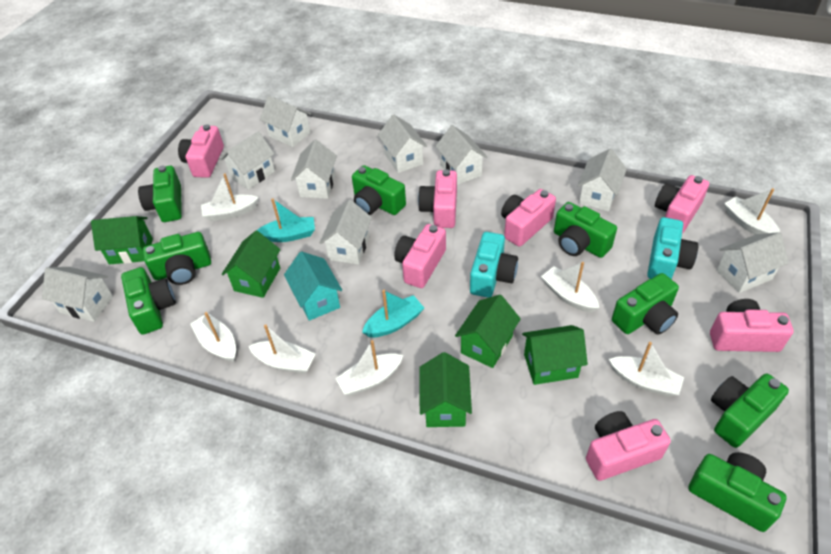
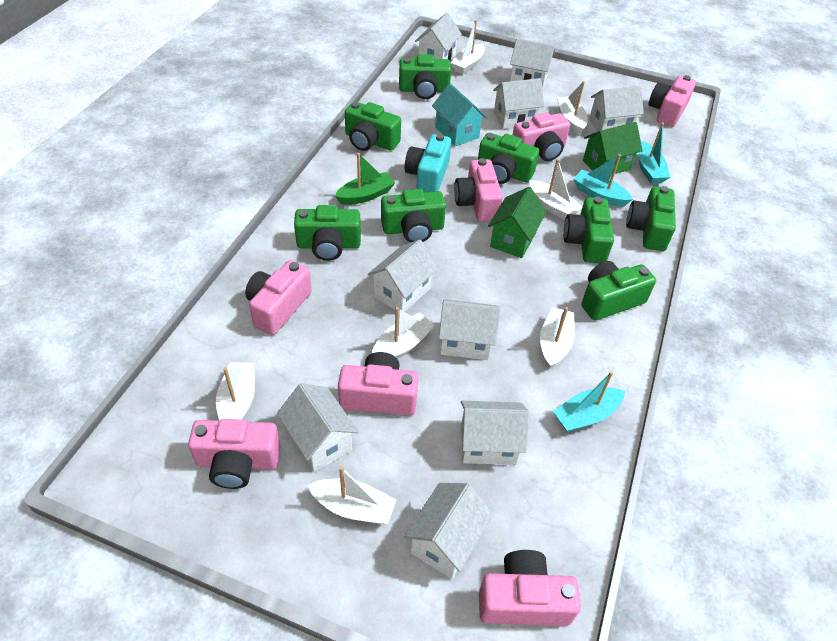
green boat: 0 -> 1
green house: 5 -> 2
turquoise boat: 2 -> 3
turquoise camera: 2 -> 1

